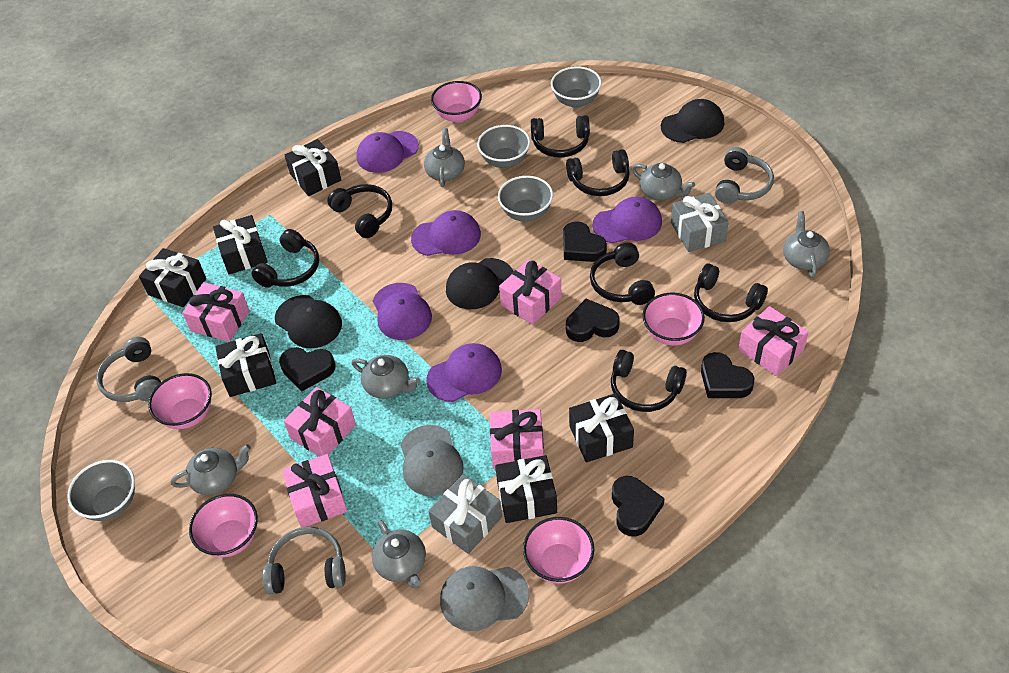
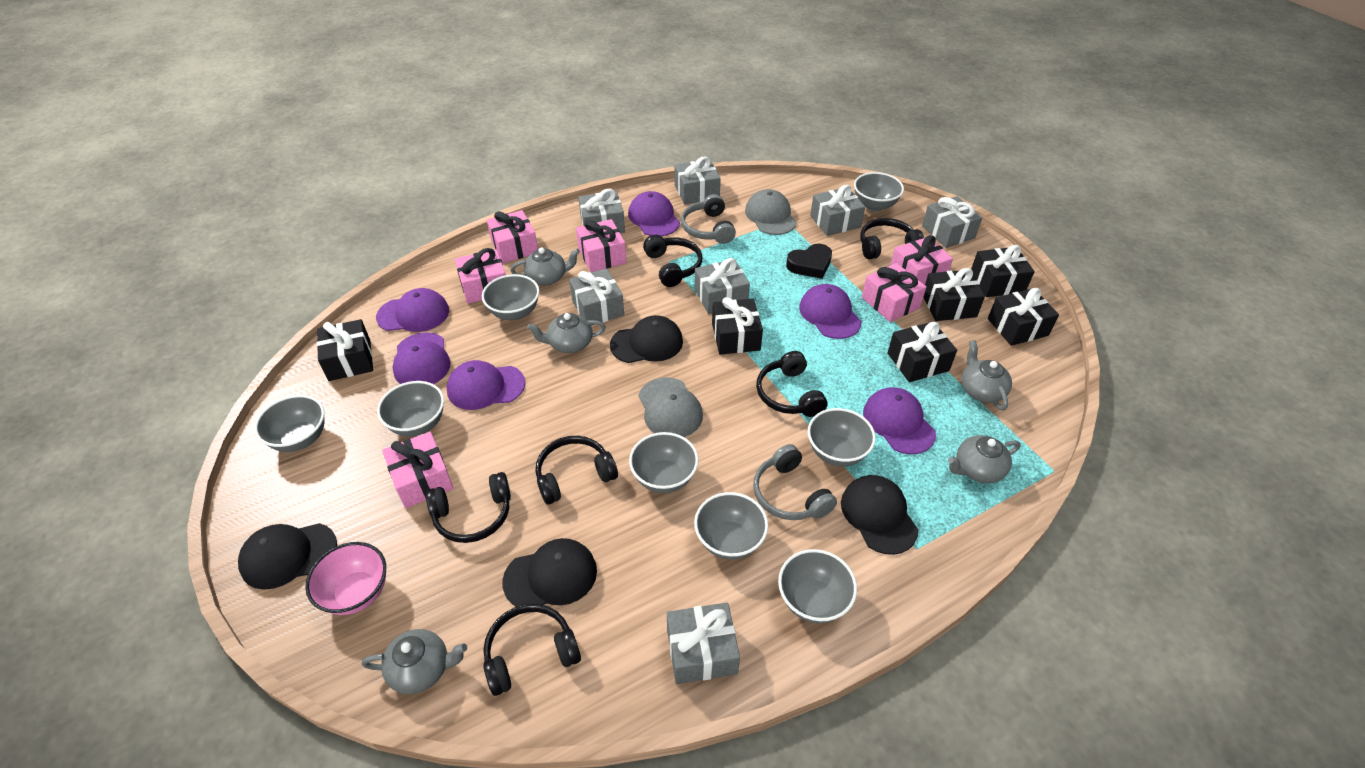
black cap: 3 -> 4
black headphones: 7 -> 6
black heart: 5 -> 1
grey bowl: 4 -> 8
grey gift: 2 -> 7
grey headphones: 3 -> 2
grey teapot: 6 -> 5
pink bowl: 5 -> 1
purple cap: 5 -> 6

